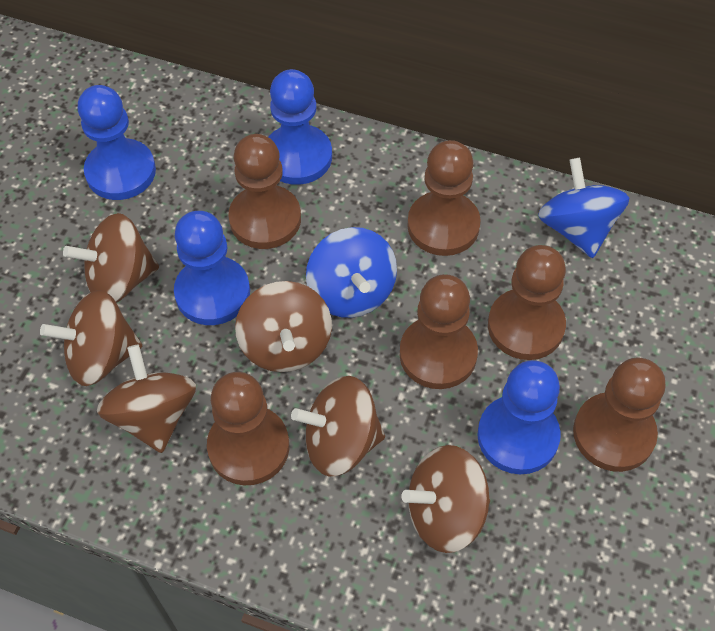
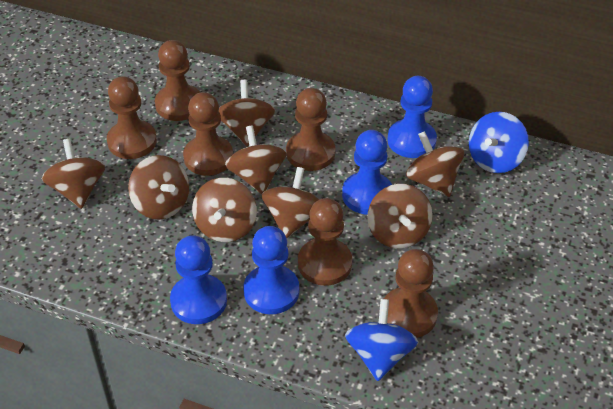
brown spinning top: 6 -> 8

